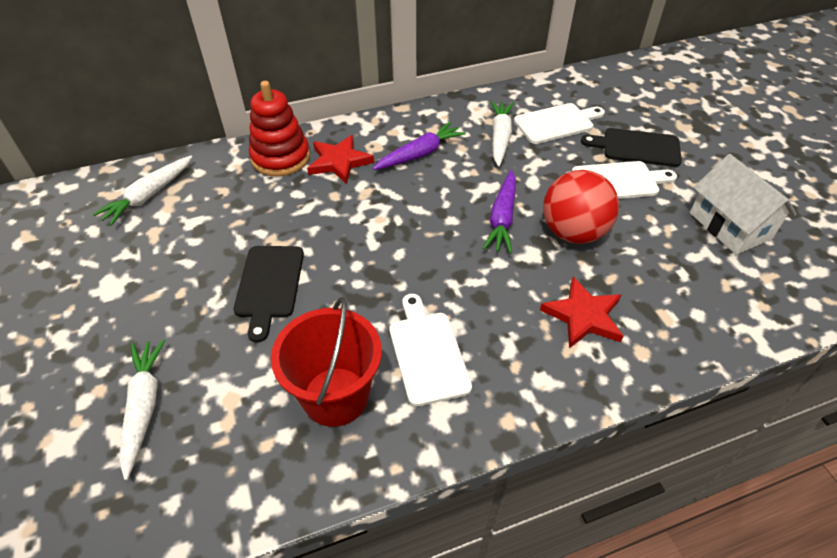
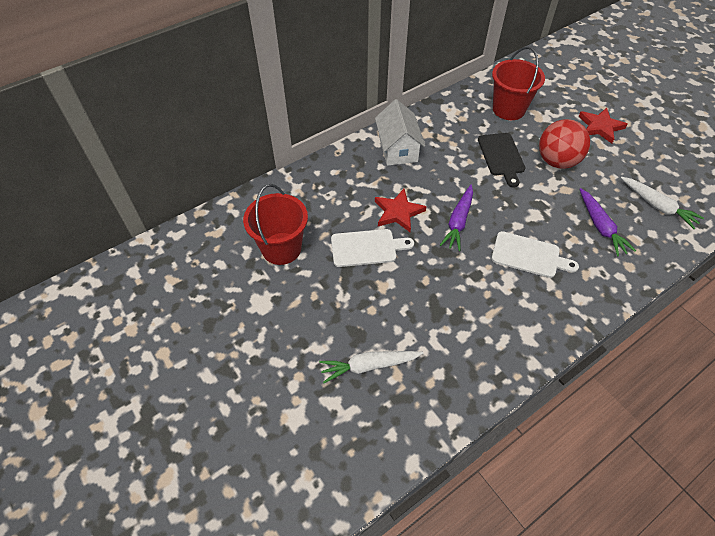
black cutting board: 2 -> 1
red bucket: 1 -> 2
red stacking toy: 1 -> 0
white carrot: 3 -> 2
white cutting board: 3 -> 2

